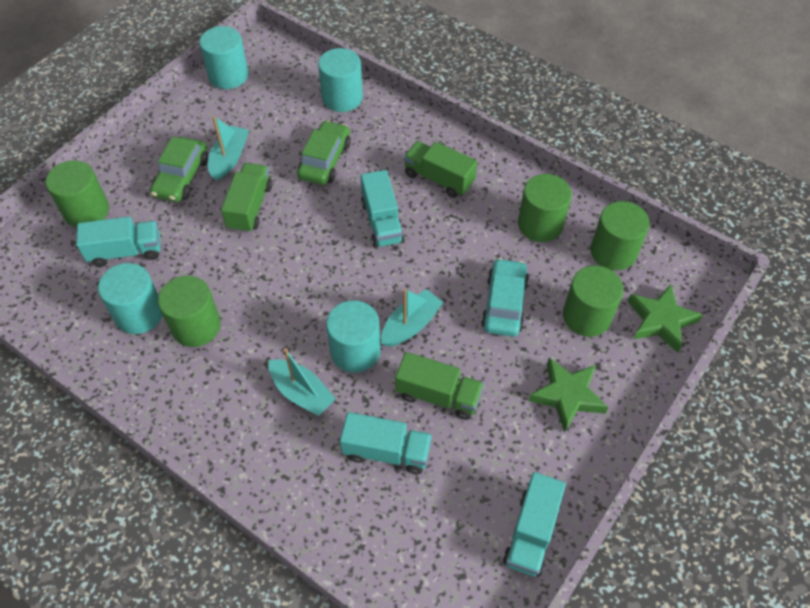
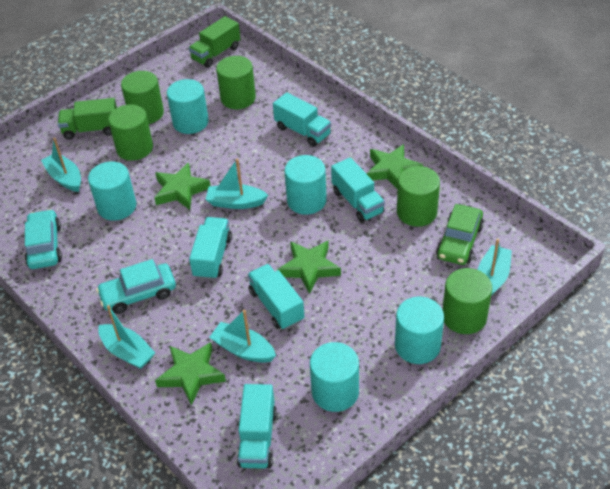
green car: 2 -> 1
green star: 2 -> 4
green truck: 3 -> 2
turquoise boat: 3 -> 5
turquoise car: 1 -> 2
turquoise cylinder: 4 -> 5
turquoise truck: 4 -> 5

